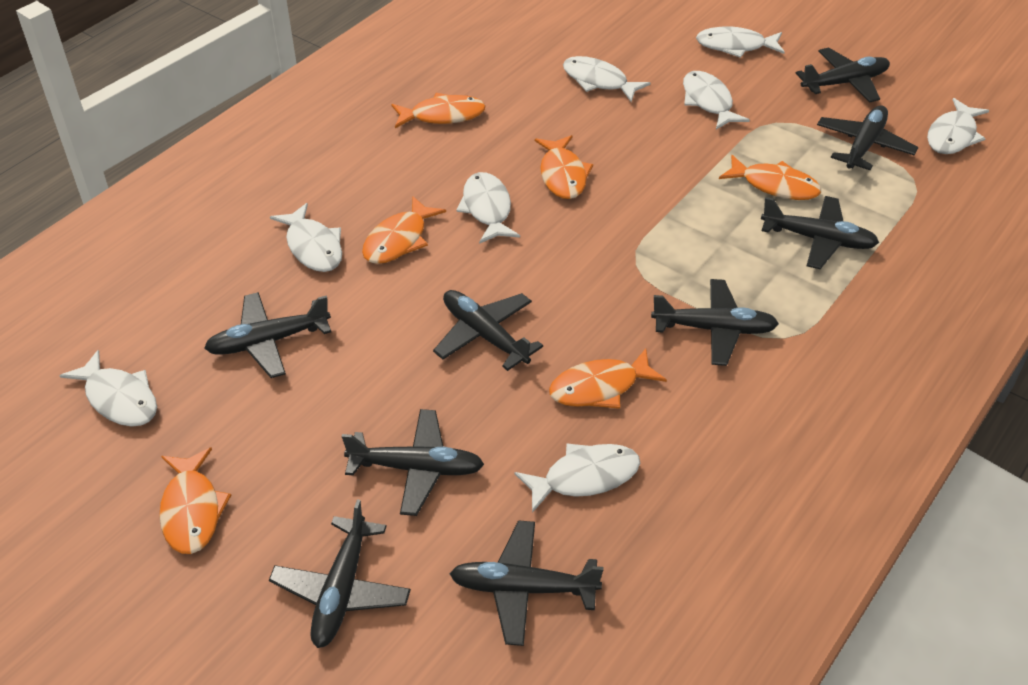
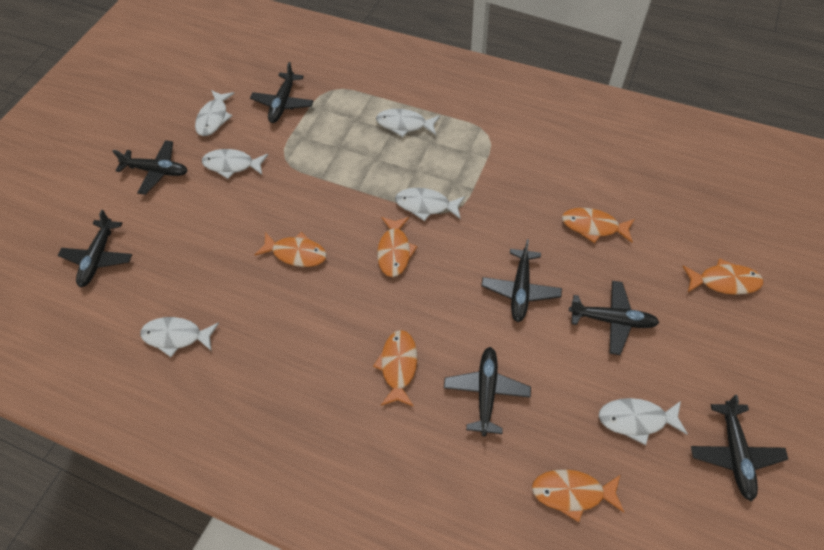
black plane: 9 -> 7
white fish: 8 -> 6

